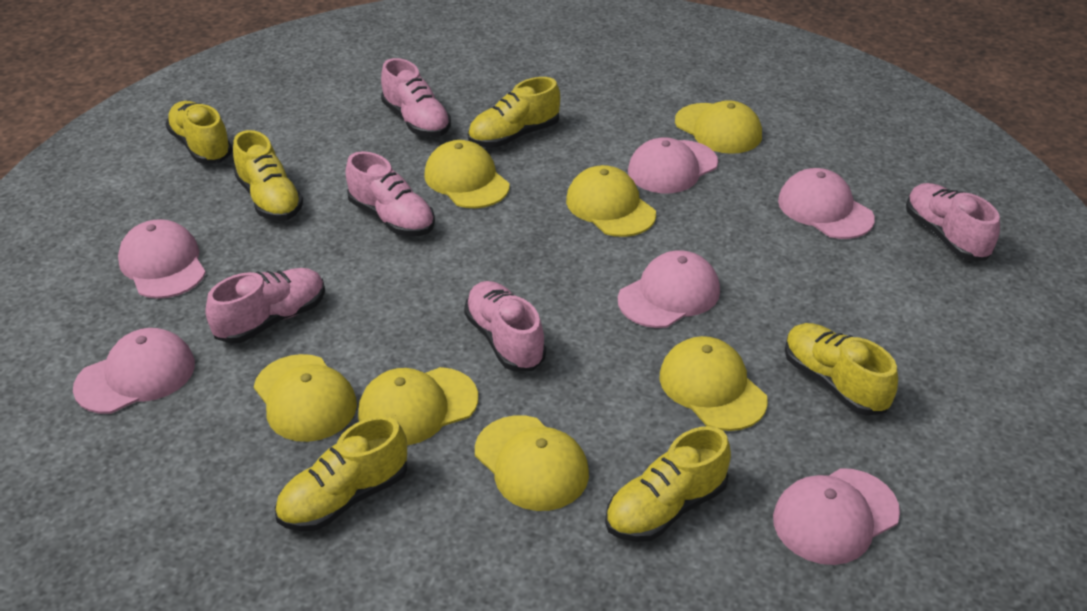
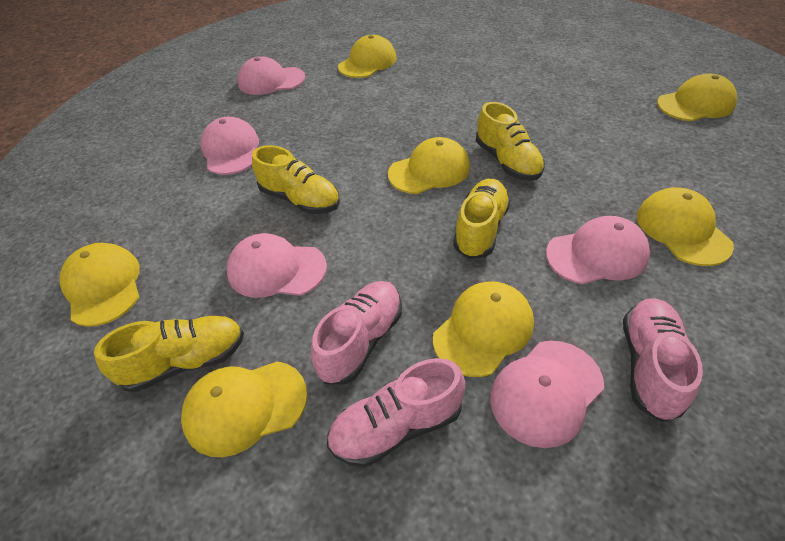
pink cap: 6 -> 5
pink shoe: 5 -> 3
yellow shoe: 6 -> 4

